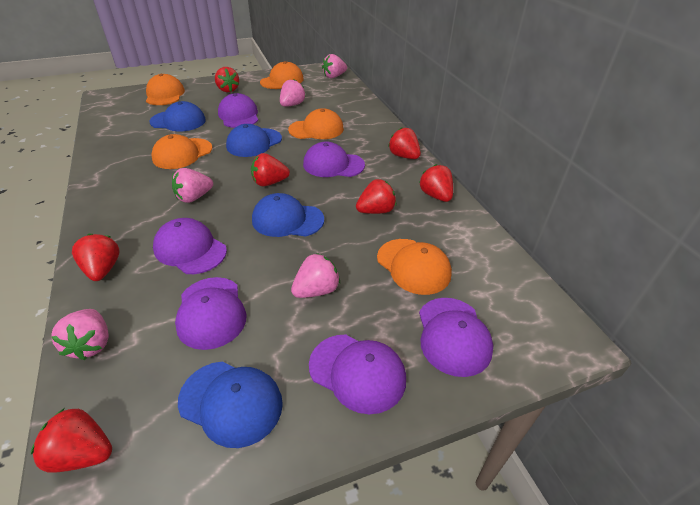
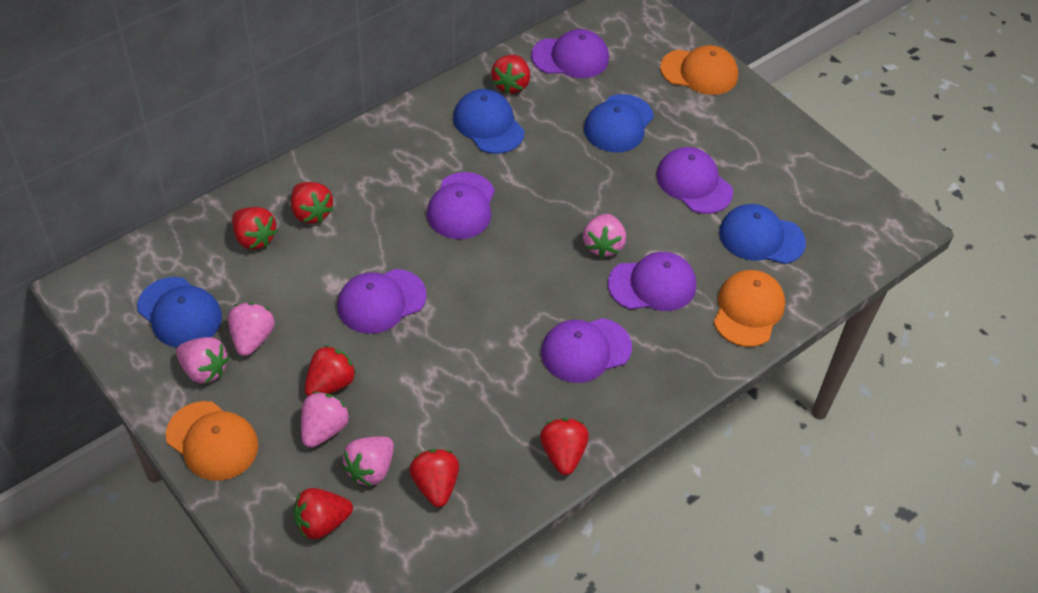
orange cap: 5 -> 3

